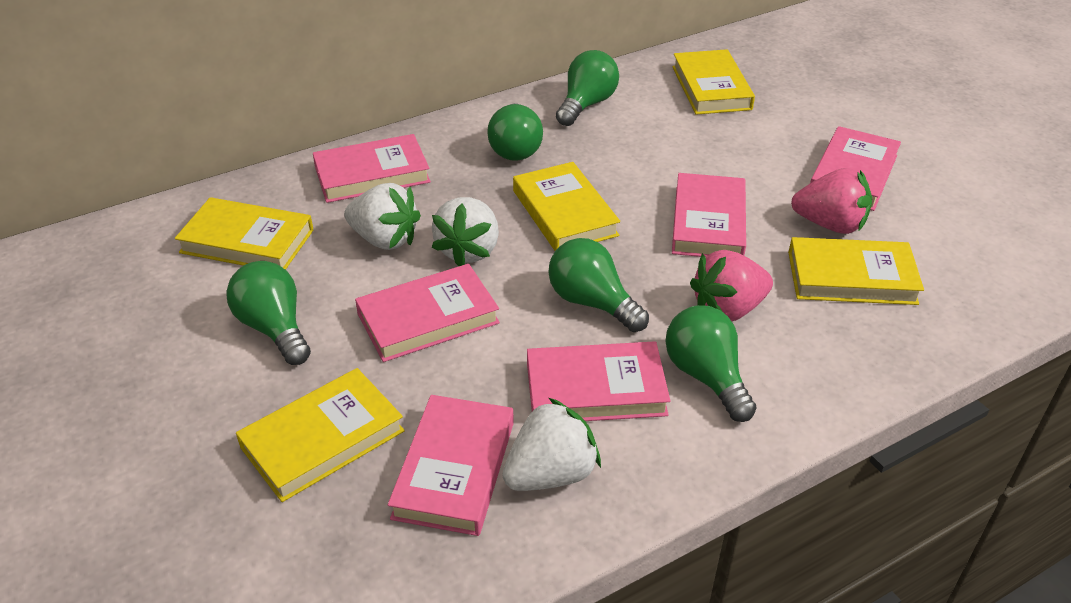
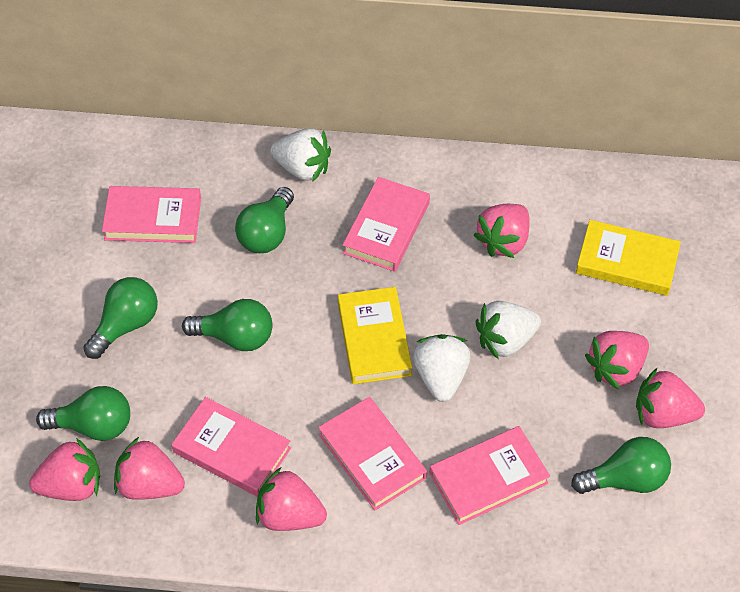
pink book: 6 -> 5
pink strawberry: 2 -> 6
yellow book: 5 -> 2

